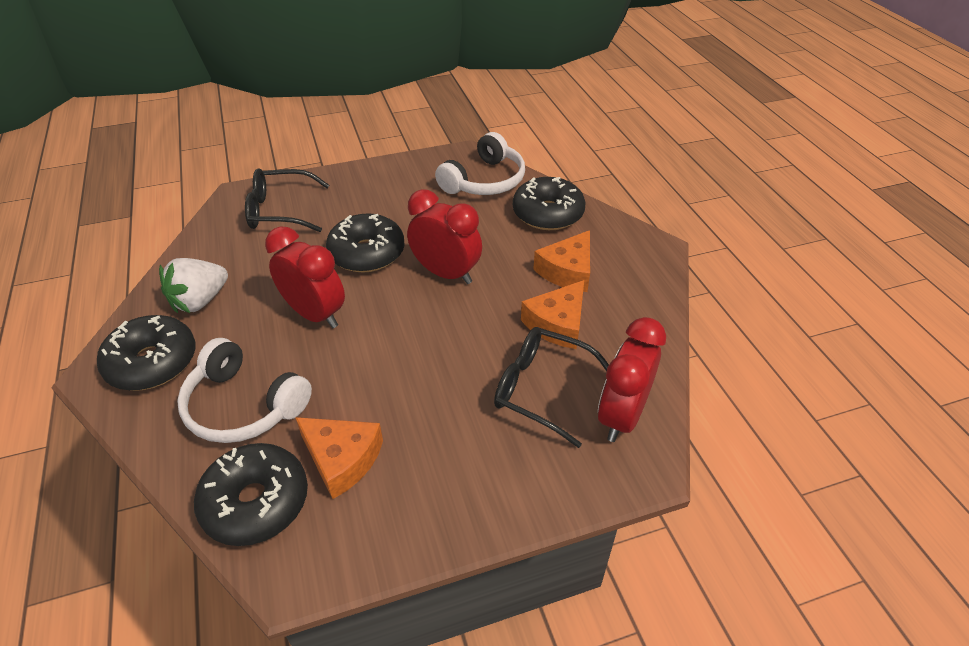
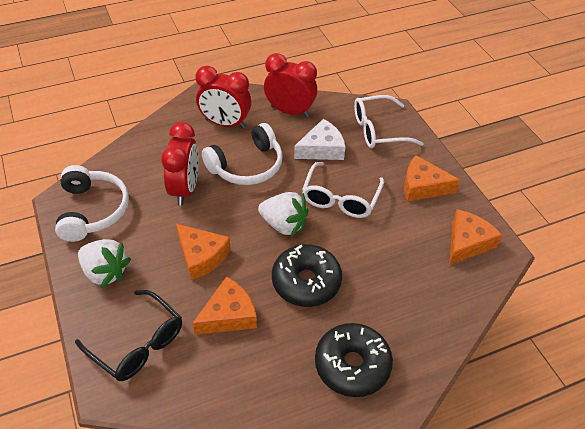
black donut: 4 -> 2
black glasses: 2 -> 1
orange cheese: 3 -> 4
white cheese: 0 -> 1
white glasses: 0 -> 2
white strawberry: 1 -> 2

